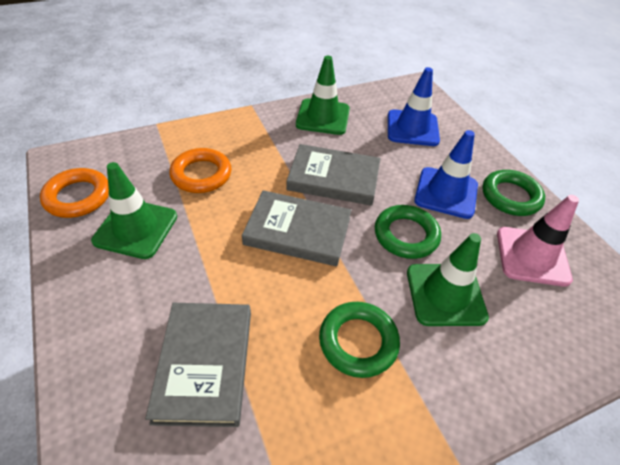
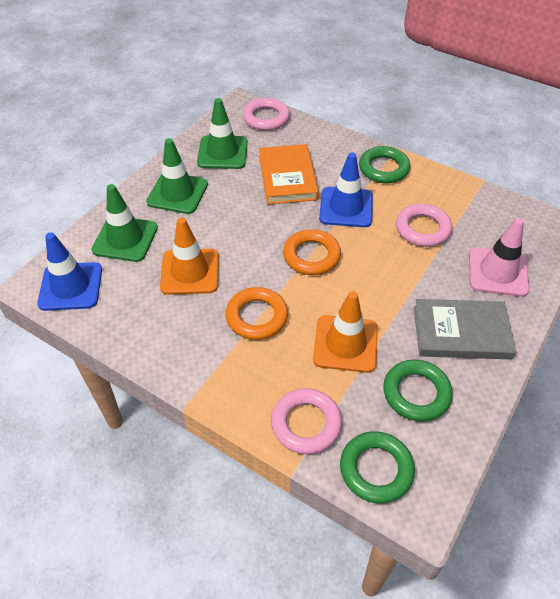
grey book: 3 -> 1
orange book: 0 -> 1
orange traffic cone: 0 -> 2
pink ring: 0 -> 3

